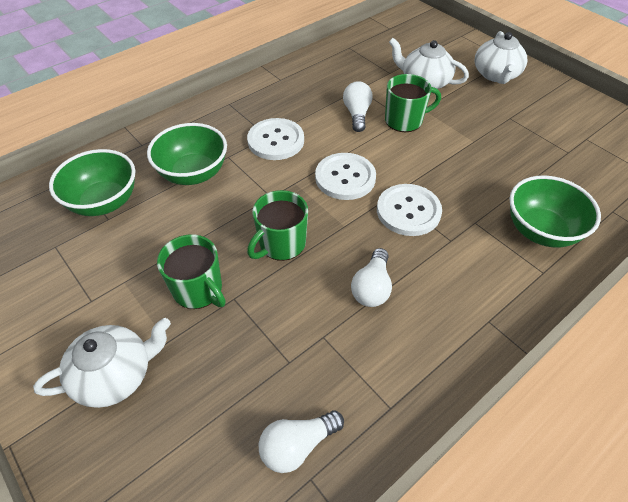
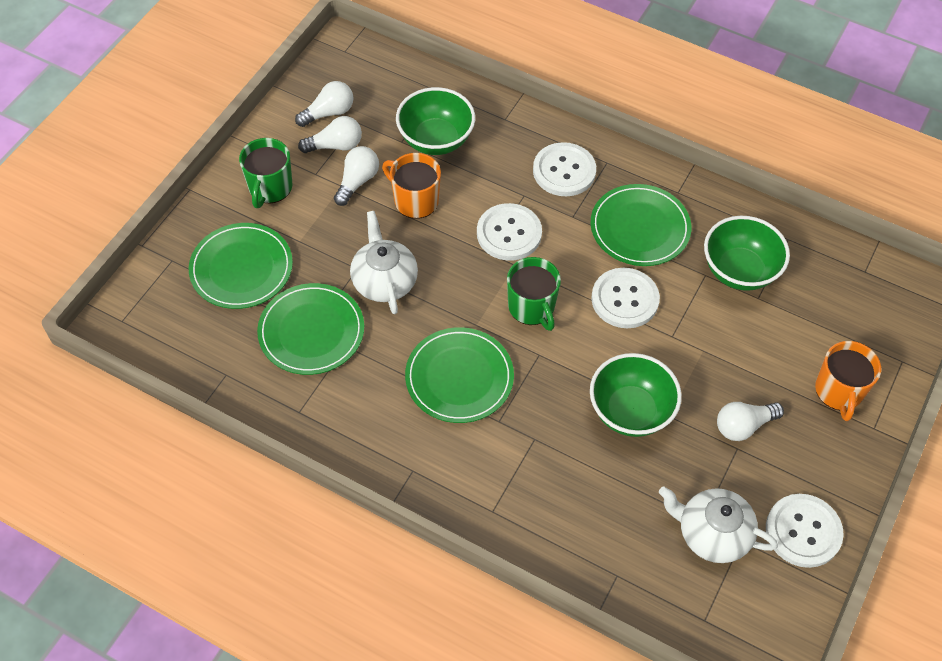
green mug: 3 -> 2
green plate: 0 -> 4
orange mug: 0 -> 2
white button: 3 -> 4
white light bulb: 3 -> 4
white teapot: 3 -> 2

